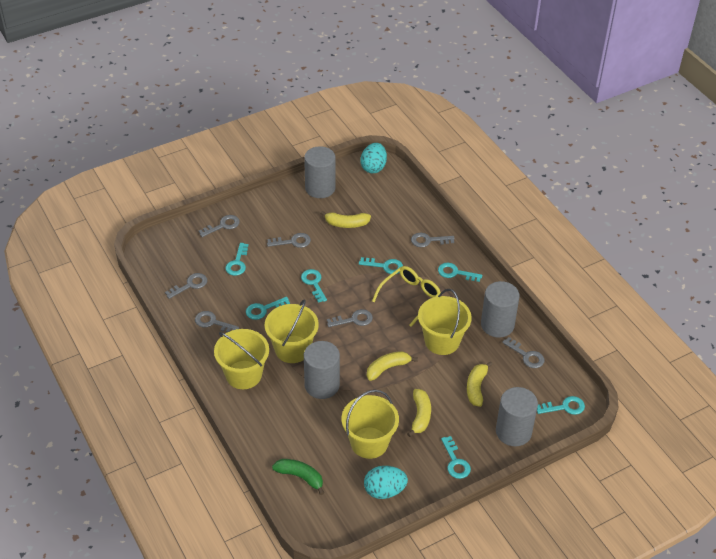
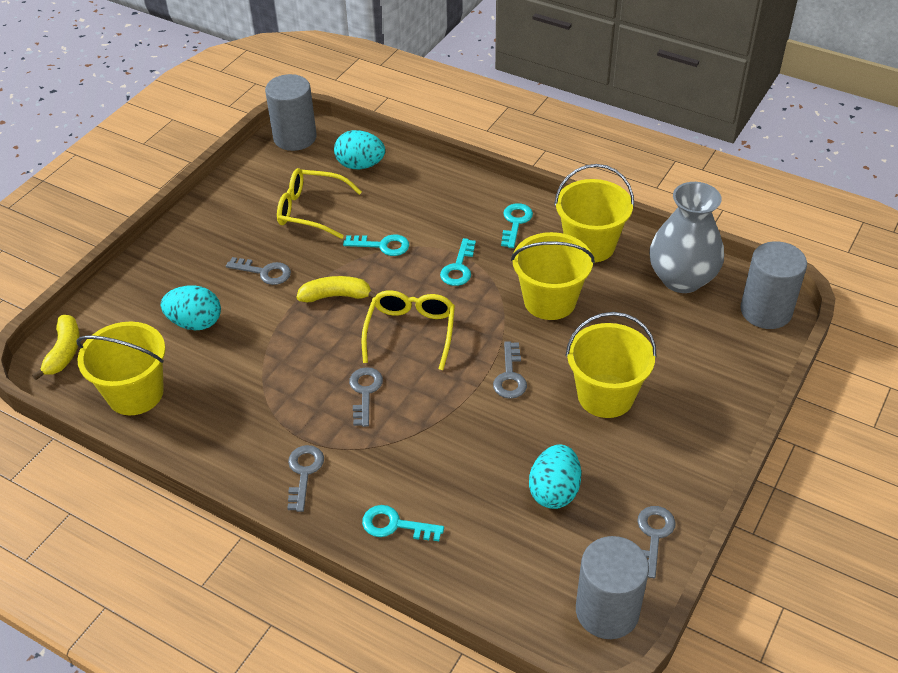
green banana: 1 -> 0
grey cylinder: 4 -> 3
grey key: 7 -> 5
grey vase: 0 -> 1
turquoise egg: 2 -> 3
turquoise key: 7 -> 4
yellow banana: 4 -> 2
yellow glasses: 1 -> 2

